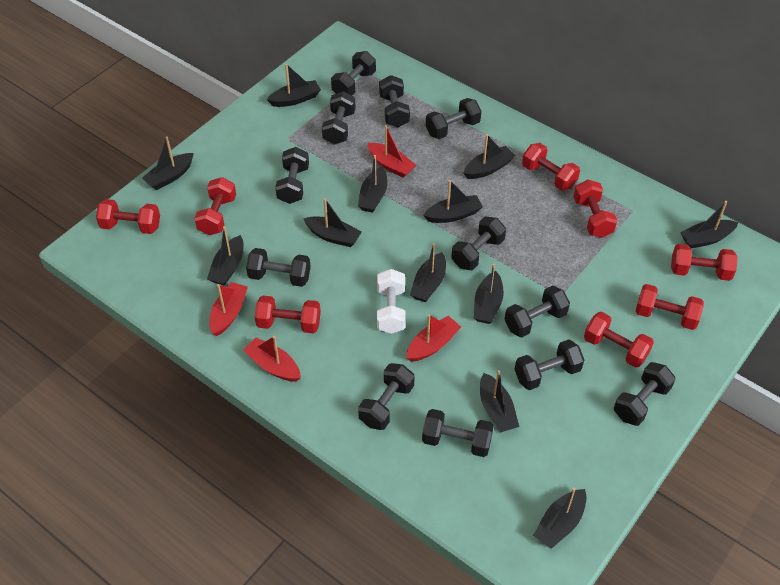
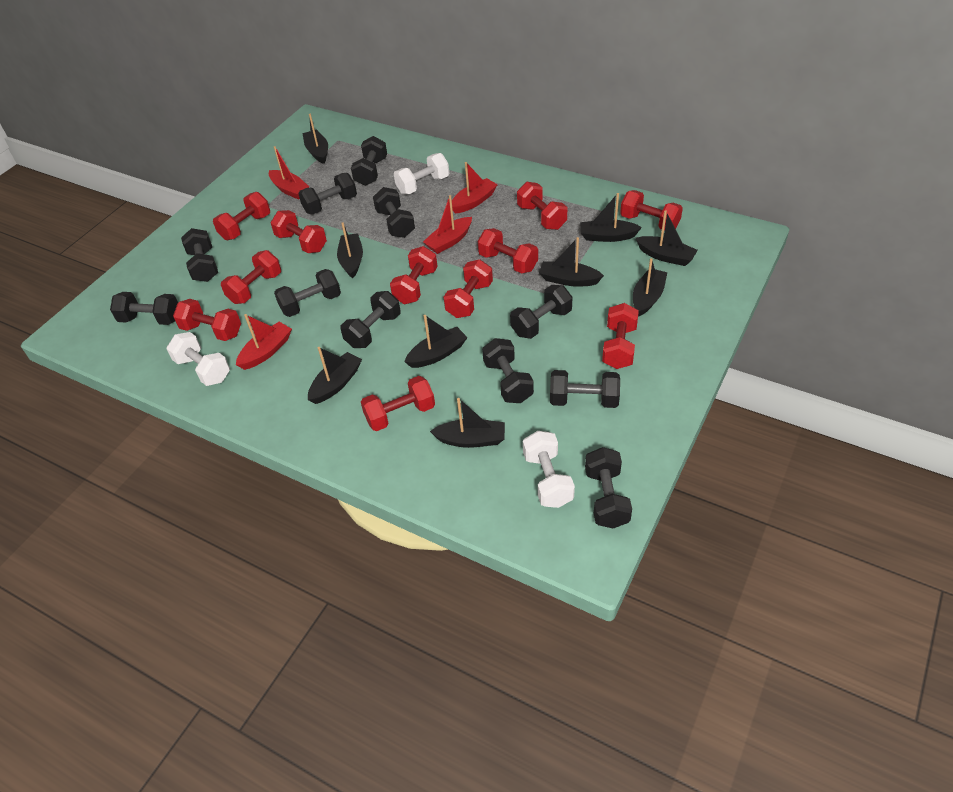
black boat: 12 -> 9
black dumbbell: 12 -> 11
red dumbbell: 8 -> 11
white dumbbell: 1 -> 3

